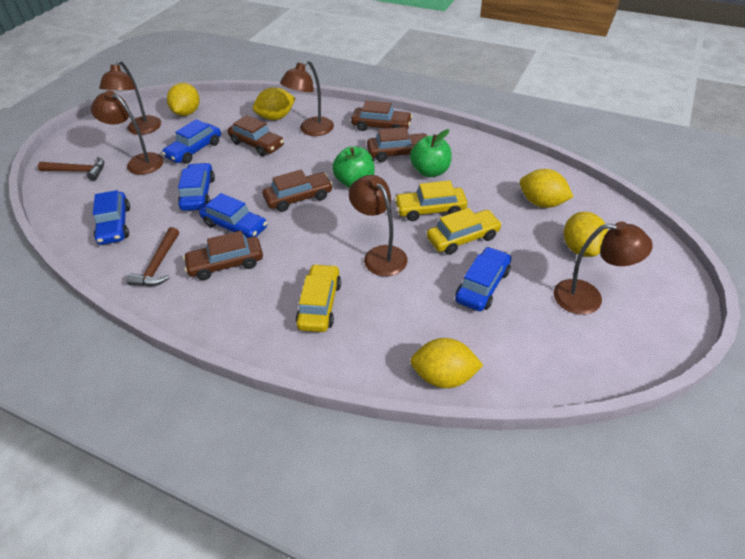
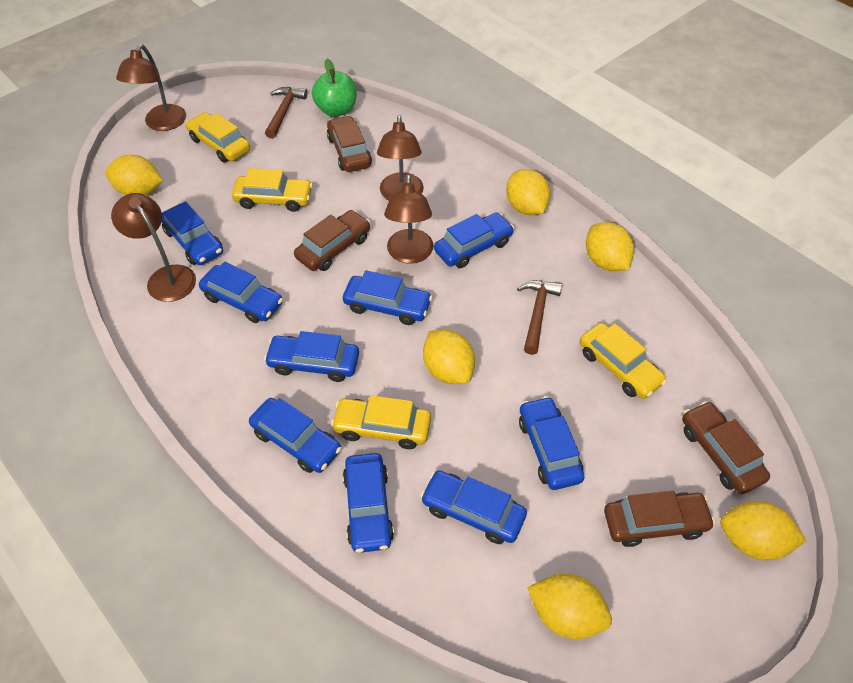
blue car: 5 -> 9
brown car: 5 -> 4
brown lamp: 5 -> 4
green apple: 2 -> 1
yellow car: 3 -> 4
yellow lemon: 5 -> 6

